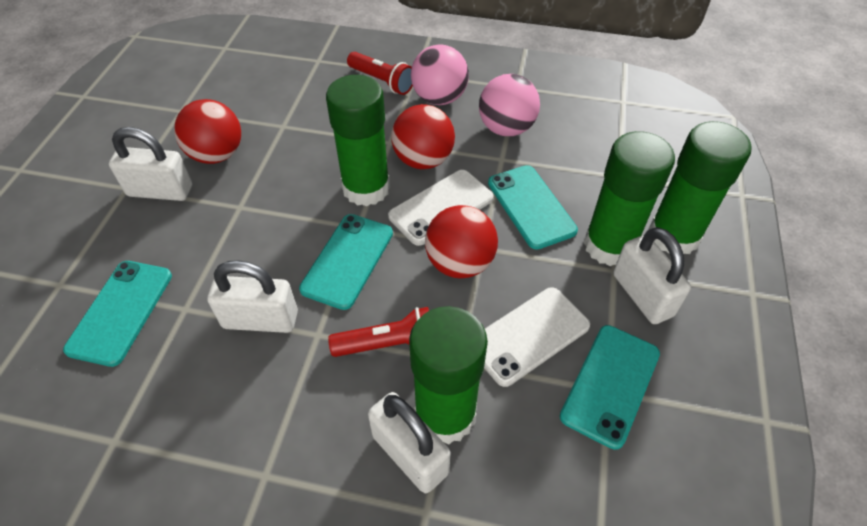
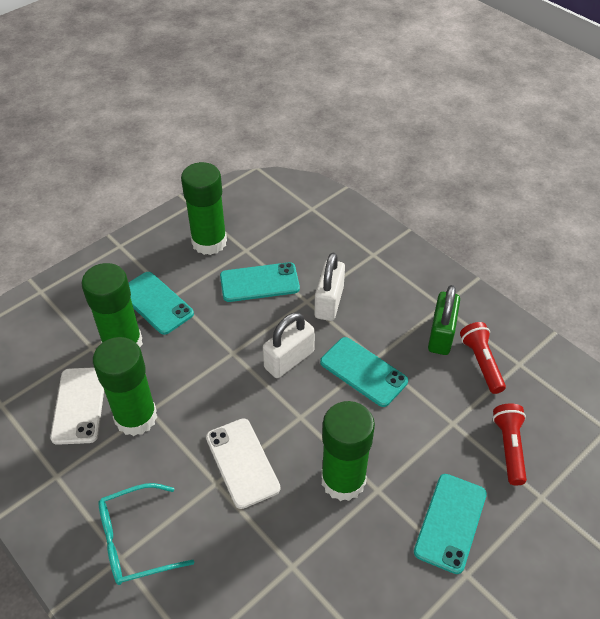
green padlock: 0 -> 1
pink ball: 2 -> 0
red ball: 3 -> 0
turquoise glasses: 0 -> 1
white padlock: 4 -> 2

